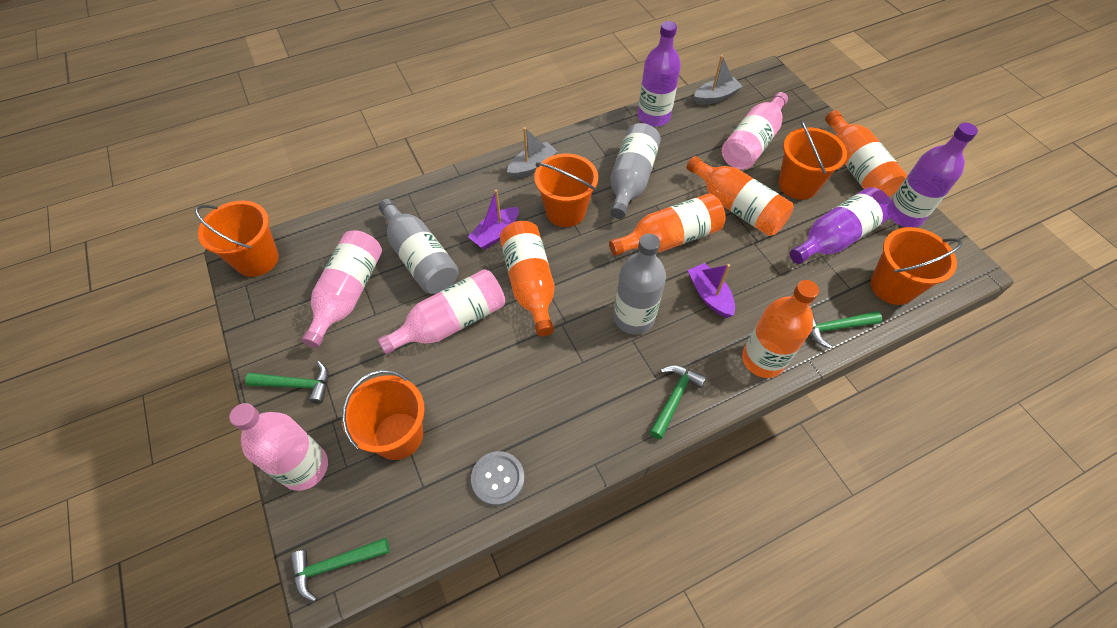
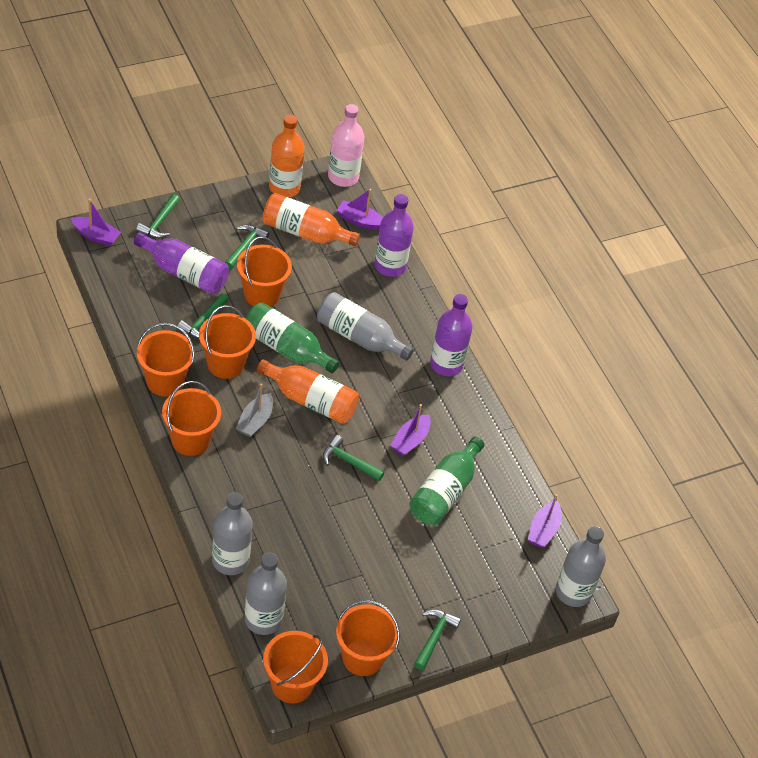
green bottle: 0 -> 2
green hammer: 4 -> 5
grey boat: 2 -> 1
grey bottle: 3 -> 4
grey button: 1 -> 0
orange bottle: 5 -> 3
orange bucket: 5 -> 6
pink bottle: 4 -> 1
purple boat: 2 -> 4

